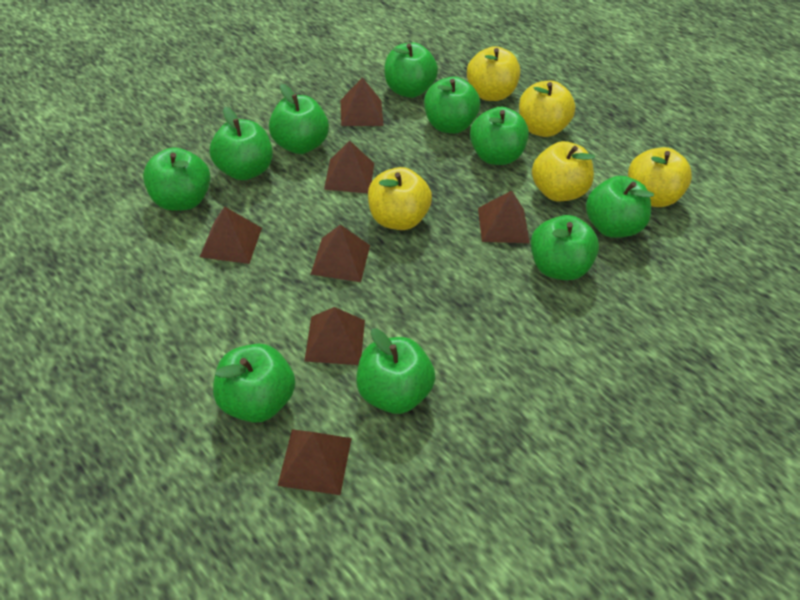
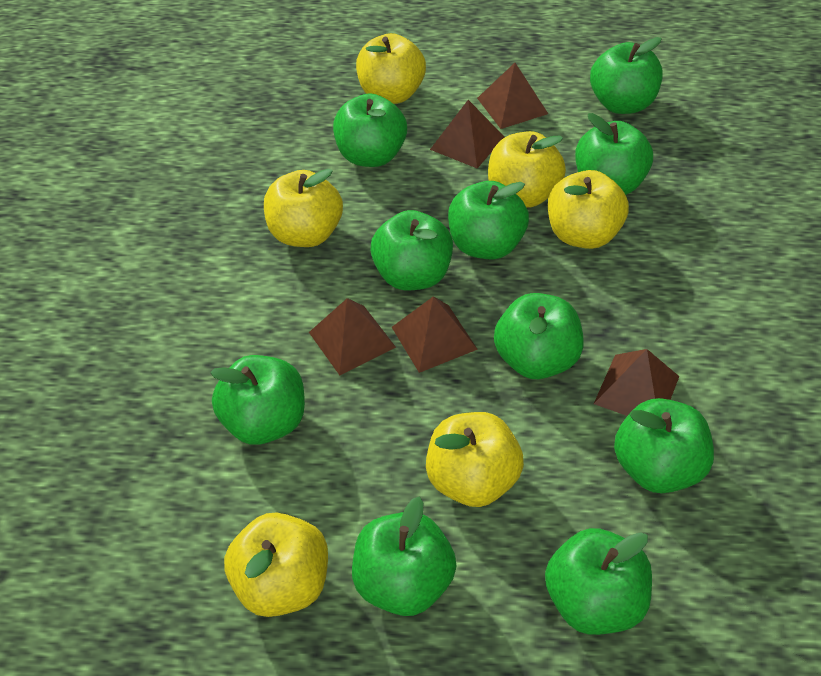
brown pyramid: 7 -> 5
yellow apple: 5 -> 6

